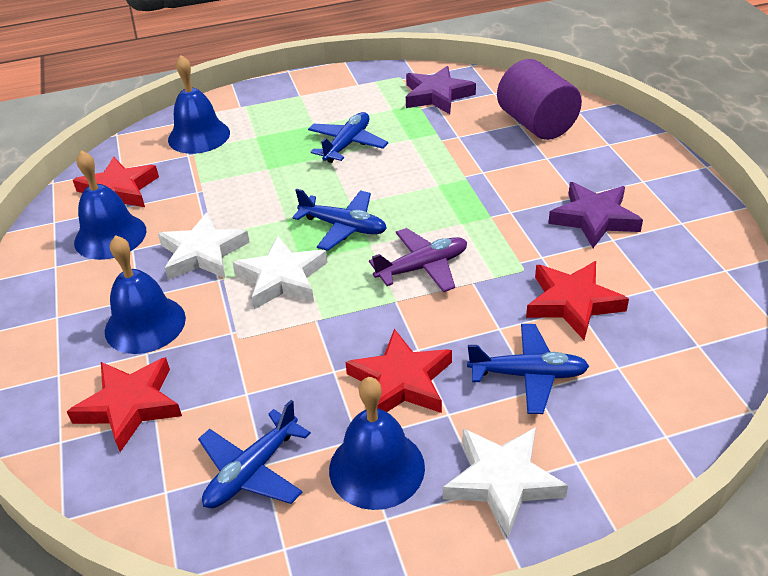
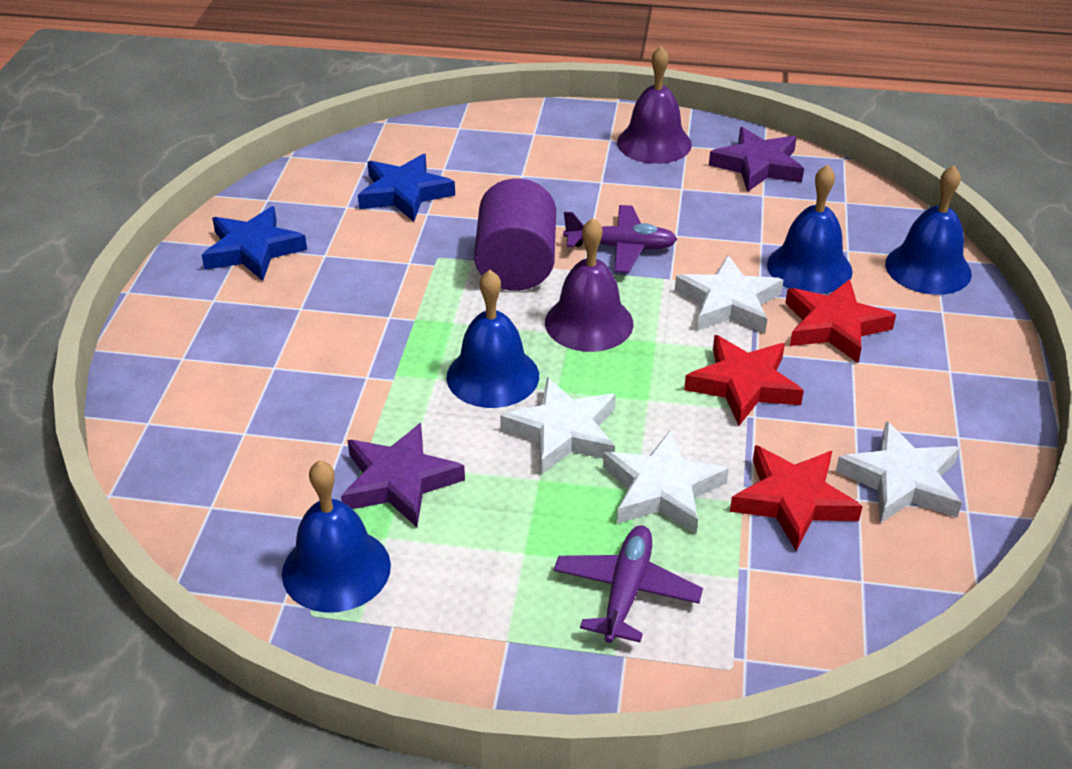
blue plane: 4 -> 0
blue star: 0 -> 2
purple bell: 0 -> 2
purple plane: 1 -> 2
red star: 4 -> 3
white star: 3 -> 4

